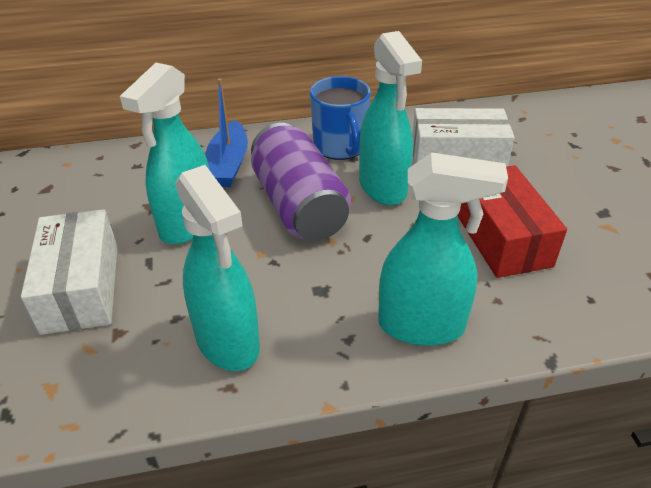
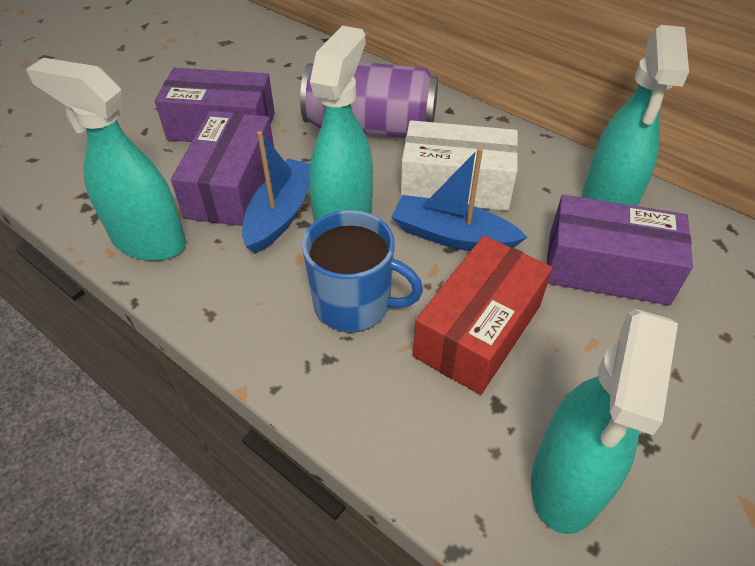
blue boat: 1 -> 2
purple box: 0 -> 3
white box: 2 -> 1

